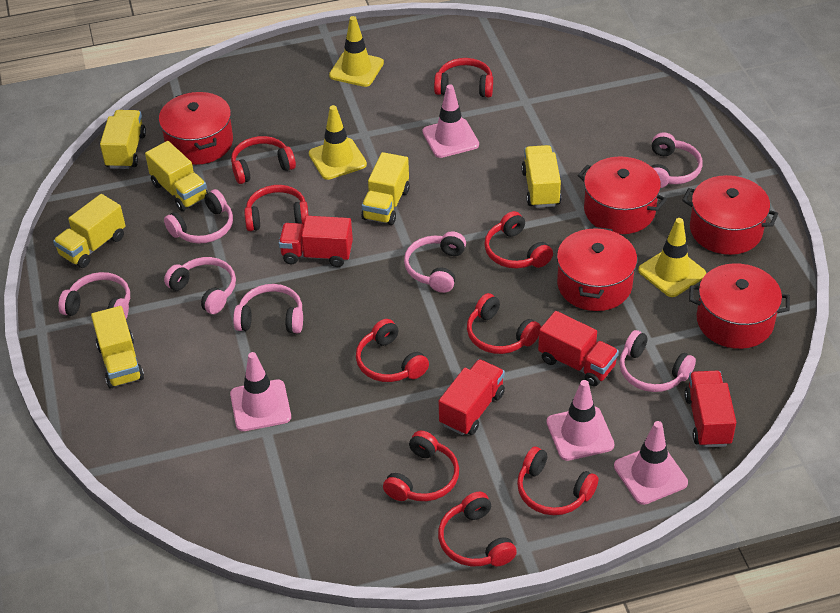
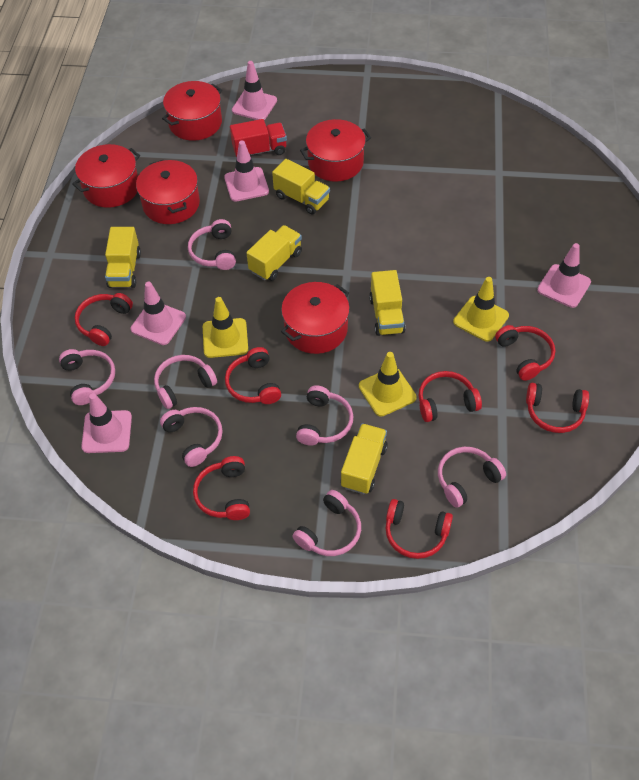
pink traffic cone: 4 -> 5
red headphones: 9 -> 7
red truck: 4 -> 1
yellow truck: 6 -> 5

